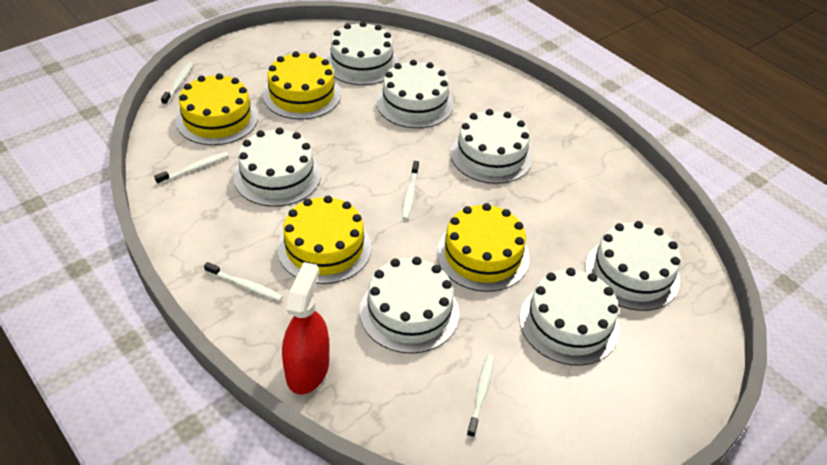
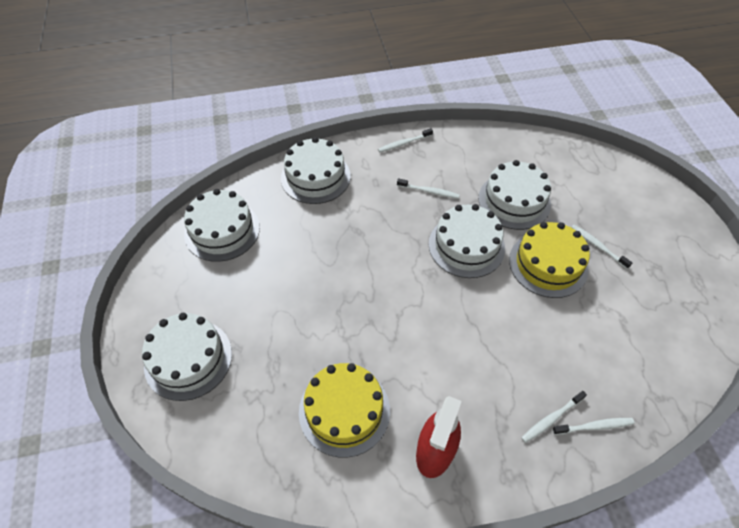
white cake: 7 -> 5
yellow cake: 4 -> 2

